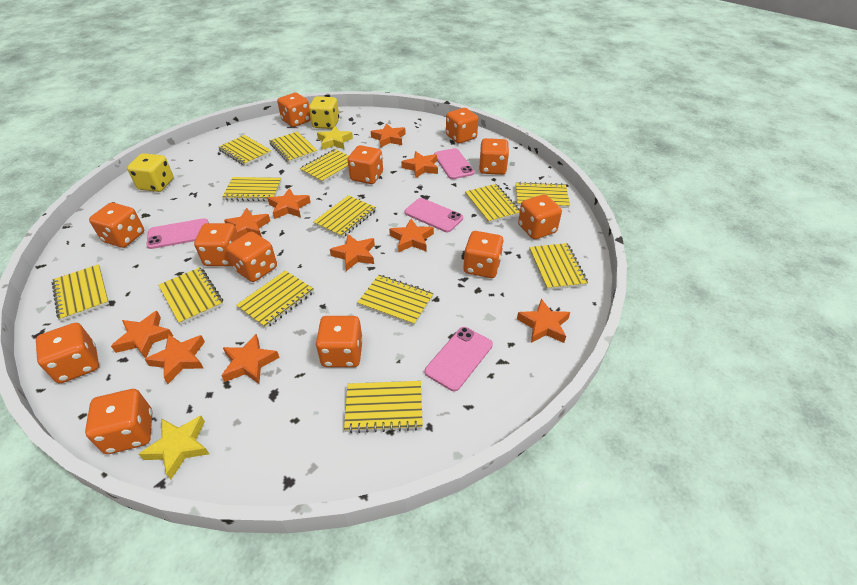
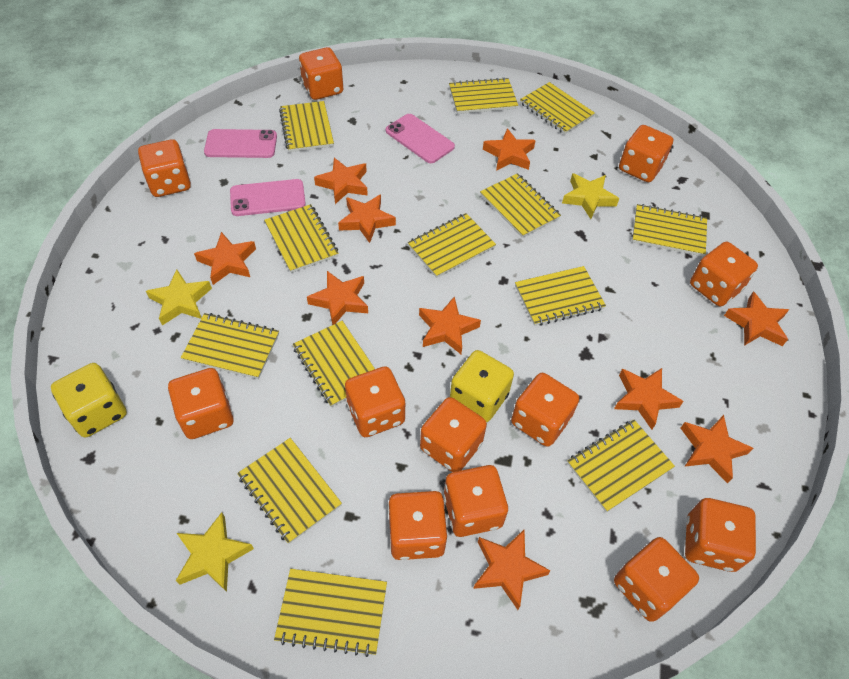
pink phone: 4 -> 3
yellow star: 2 -> 3

